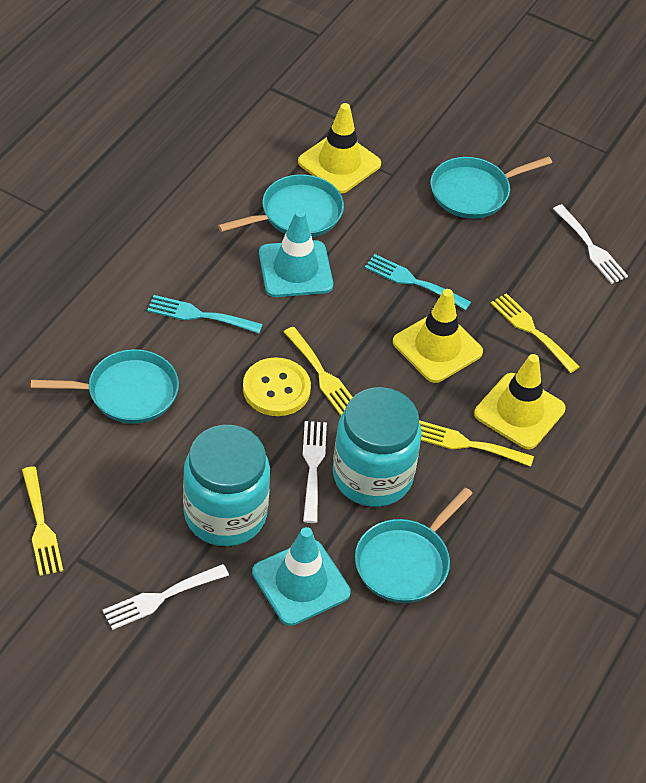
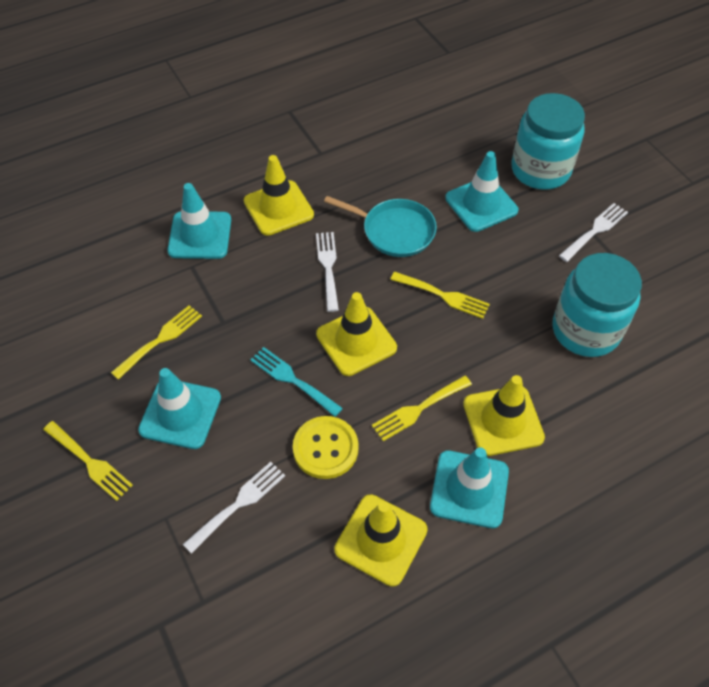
turquoise fork: 2 -> 1
turquoise pan: 4 -> 1
turquoise traffic cone: 2 -> 4
yellow traffic cone: 3 -> 4

